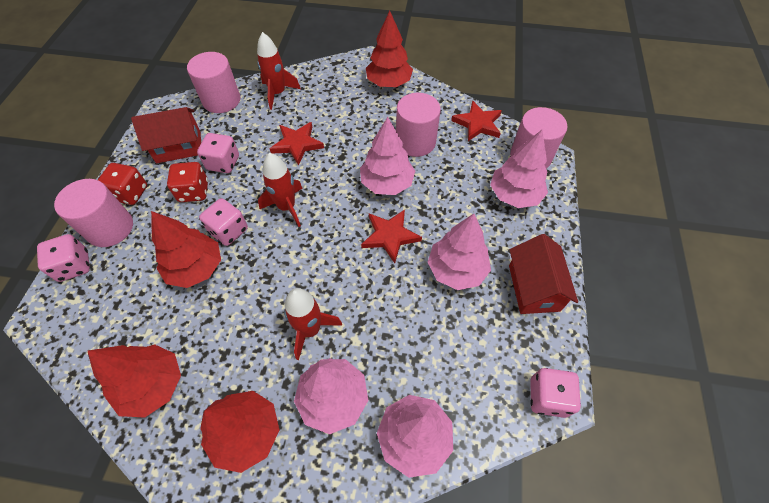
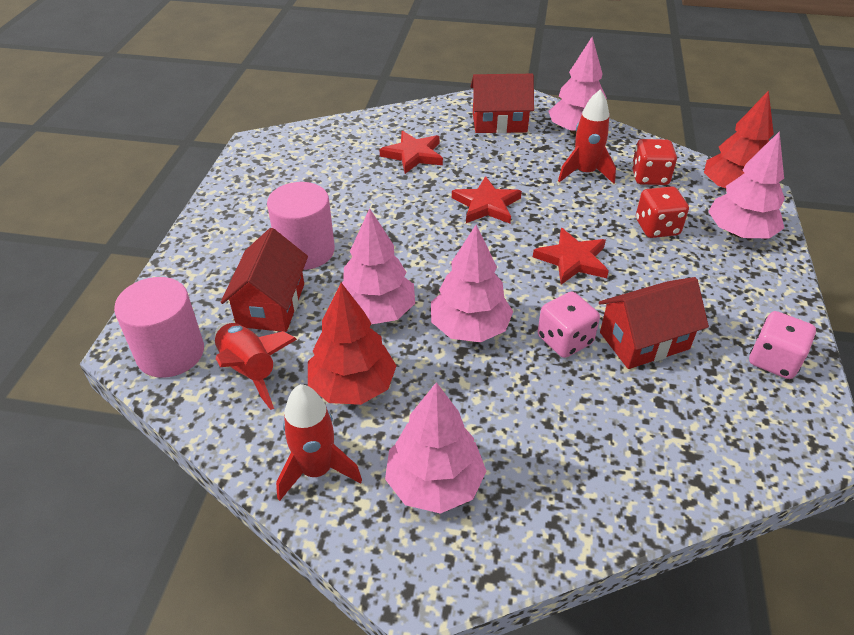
pink cylinder: 4 -> 2
pink dice: 4 -> 2
red house: 2 -> 3
red tree: 4 -> 2

